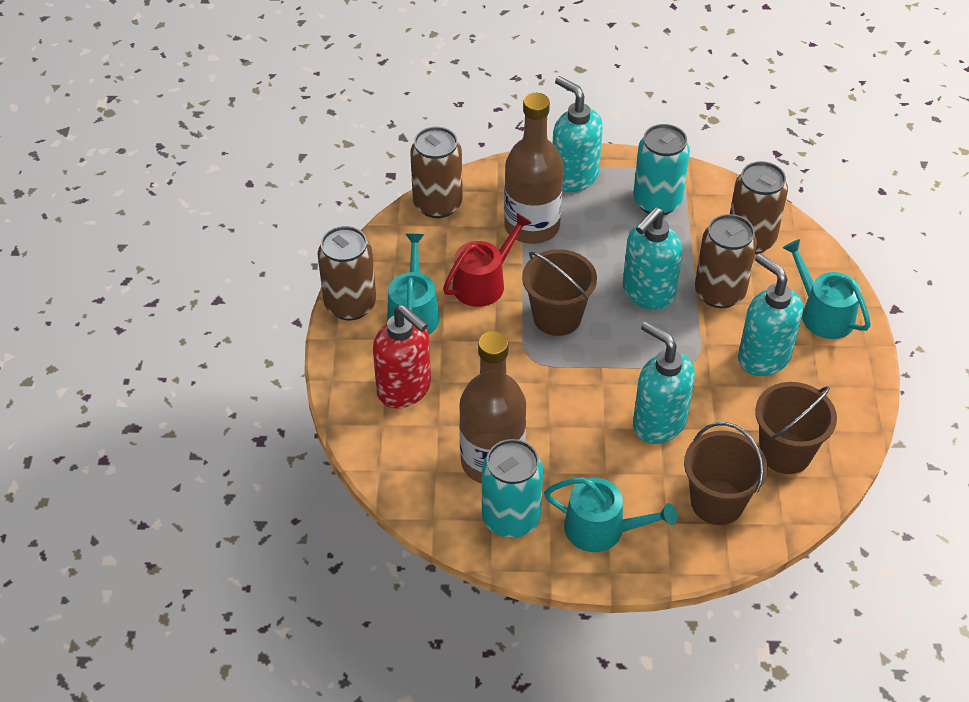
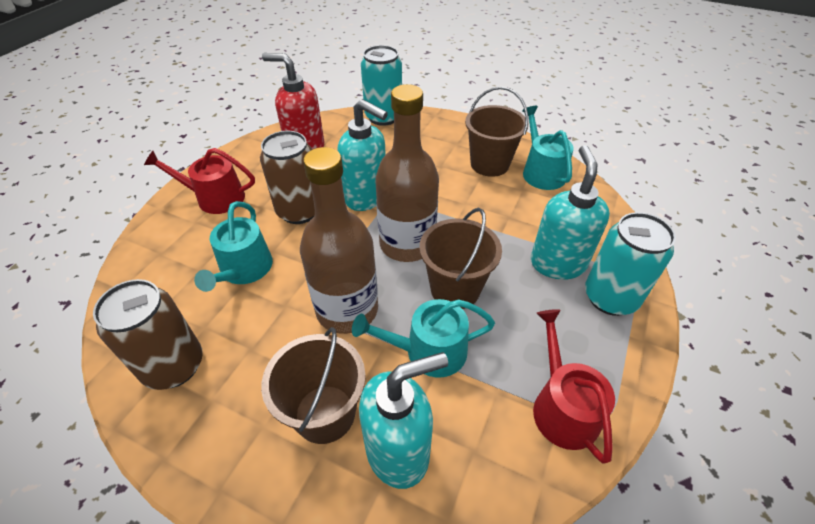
brown can: 4 -> 2
red watering can: 1 -> 2
turquoise soap dispenser: 4 -> 3

